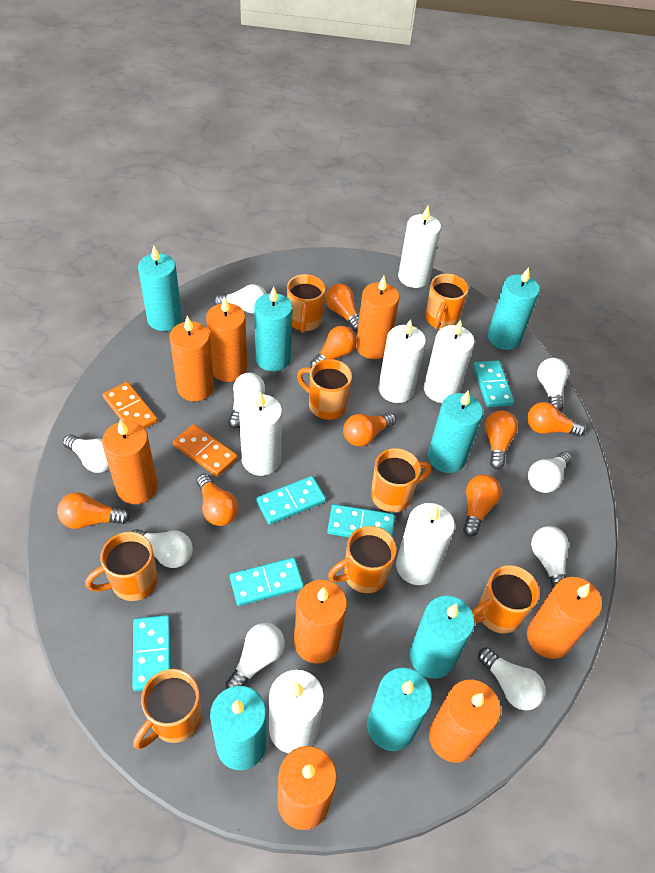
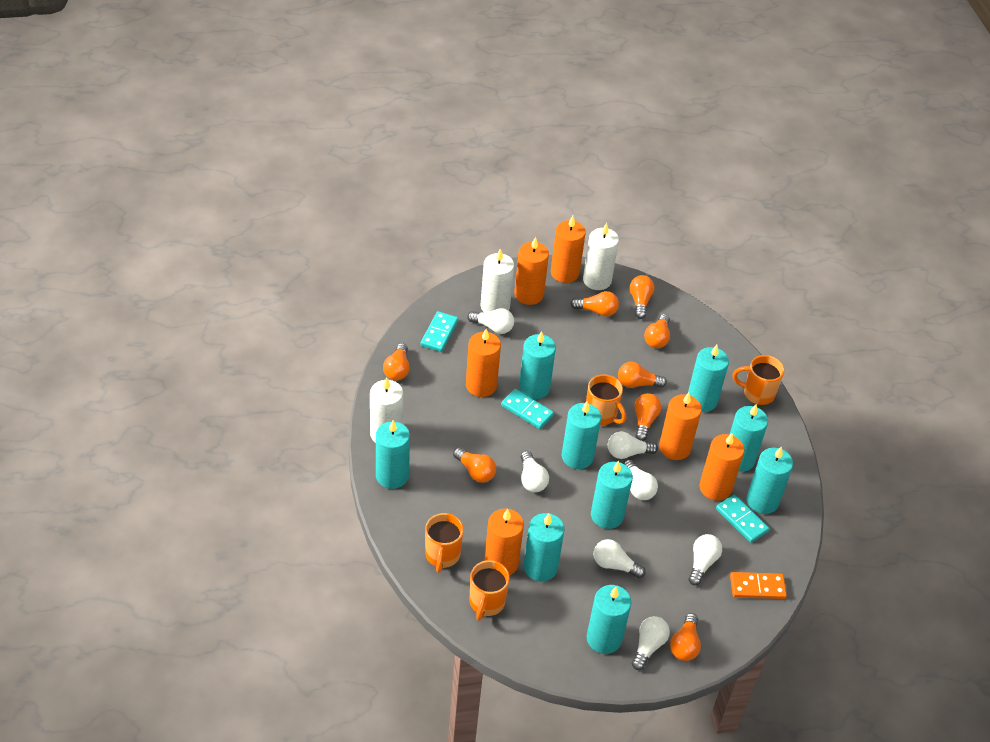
orange candle: 8 -> 6
orange domino: 2 -> 1
orange mug: 8 -> 4
turquoise candle: 7 -> 9
turquoise domino: 5 -> 3
white candle: 6 -> 3
white light bulb: 9 -> 7

